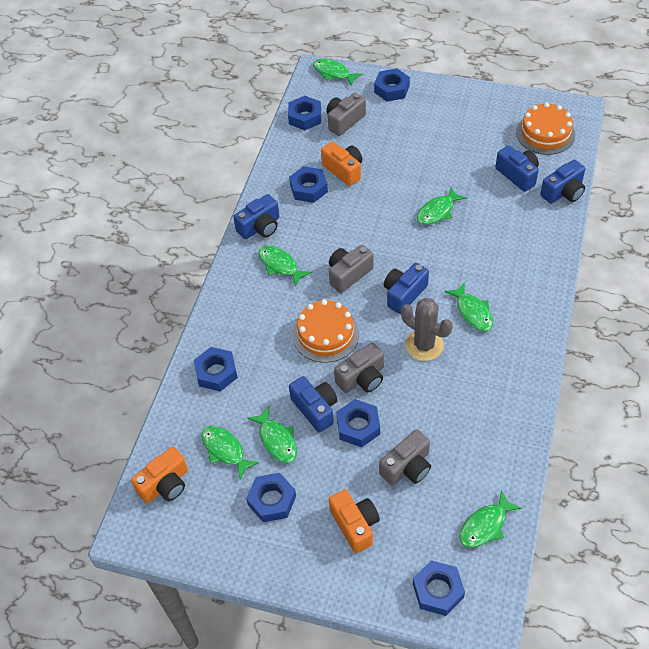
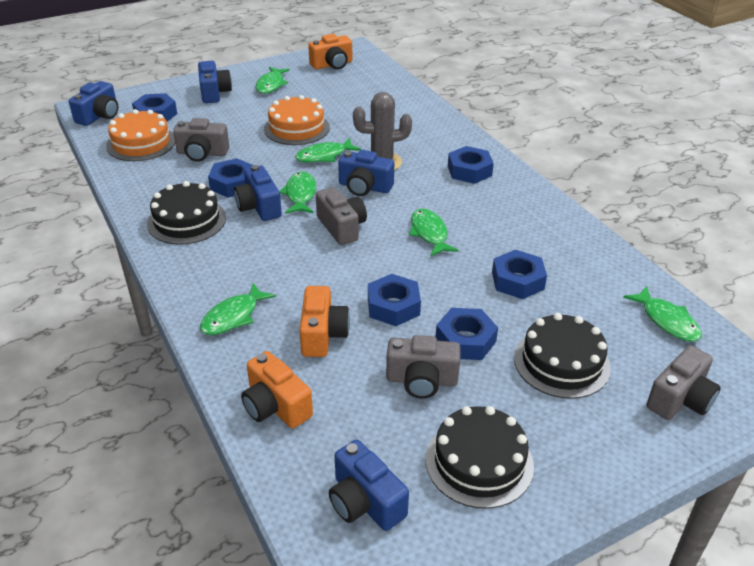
black cake: 0 -> 3
blue nut: 7 -> 6
green fish: 7 -> 6

